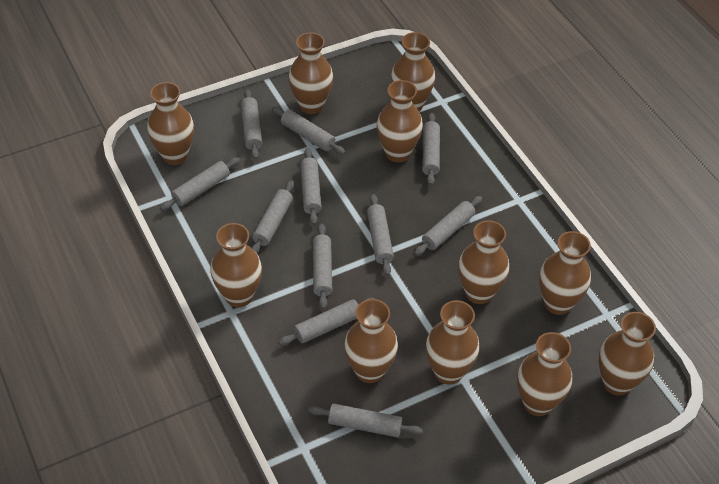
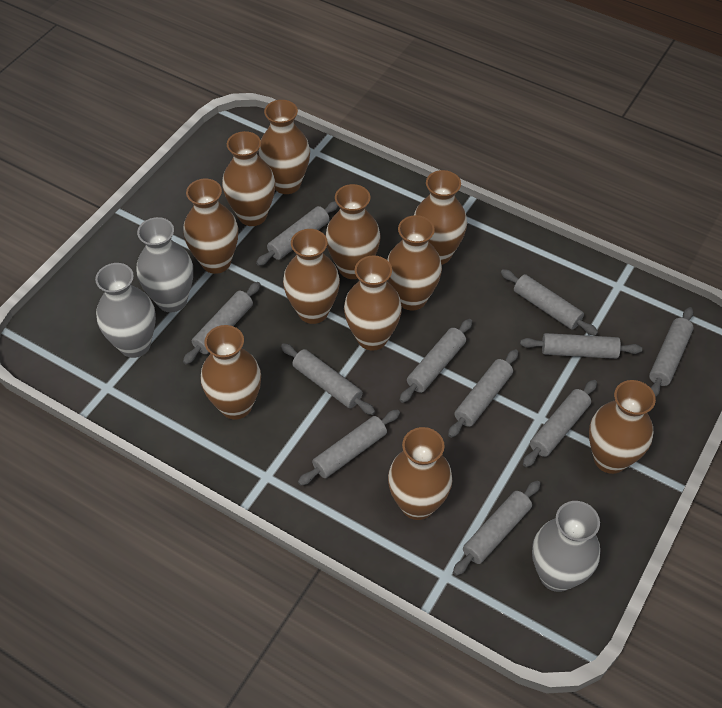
grey vase: 0 -> 3

